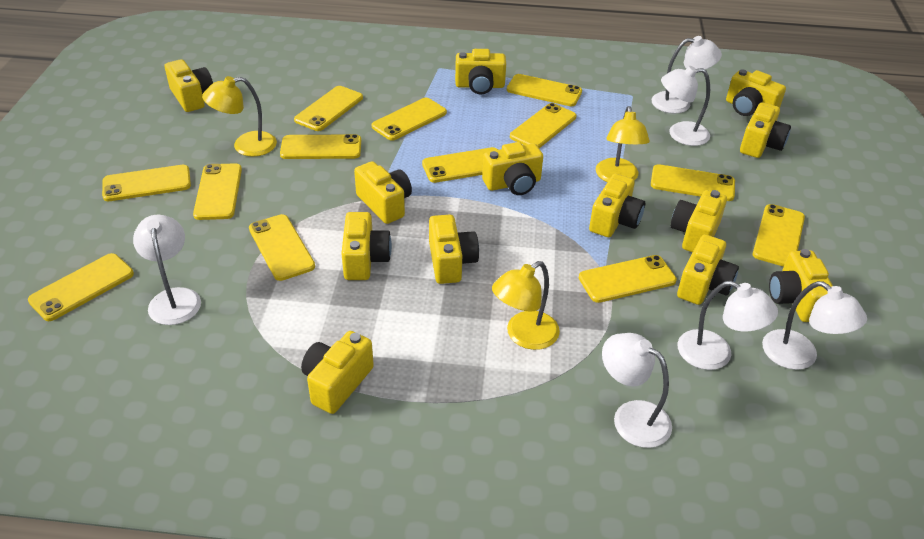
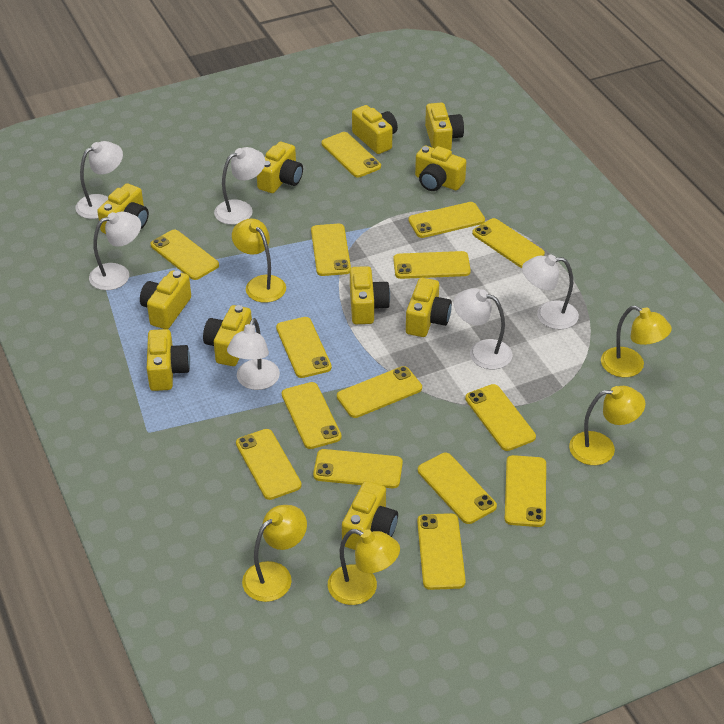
yellow camera: 13 -> 11
yellow lamp: 3 -> 5
yellow phone: 13 -> 15

